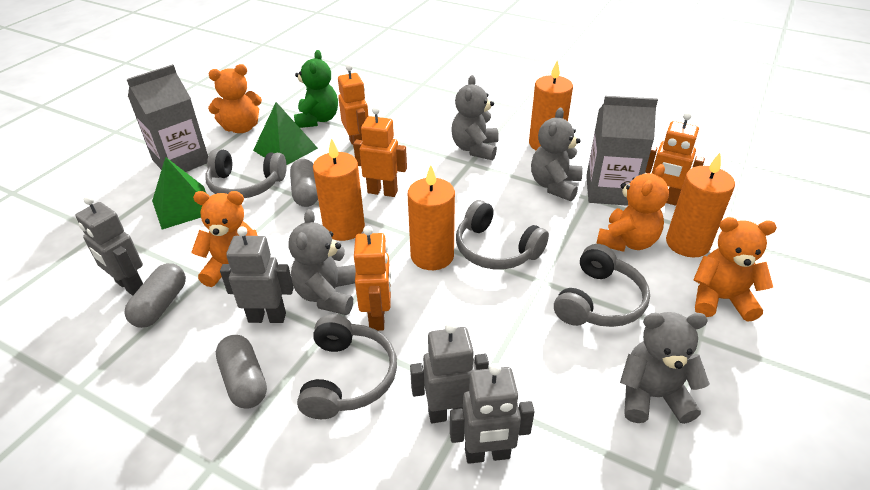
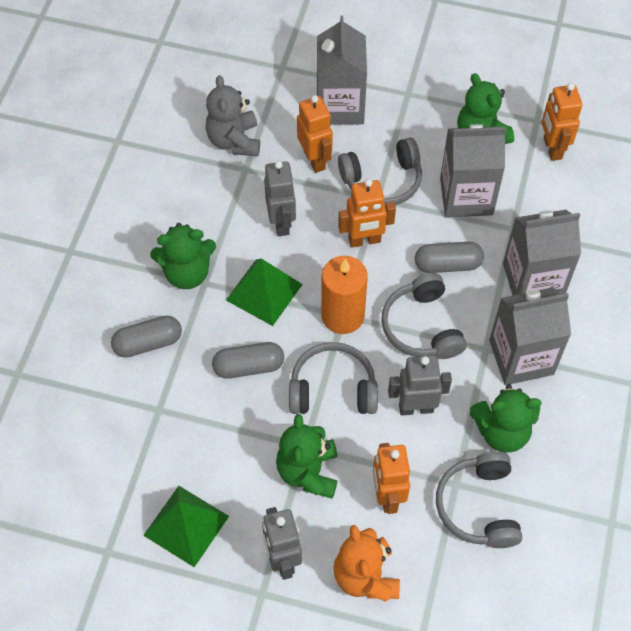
green teddy bear: 1 -> 4
grey carton: 2 -> 4
grey robot: 4 -> 3
grey teddy bear: 4 -> 1
orange candle: 4 -> 1
orange teddy bear: 4 -> 1

